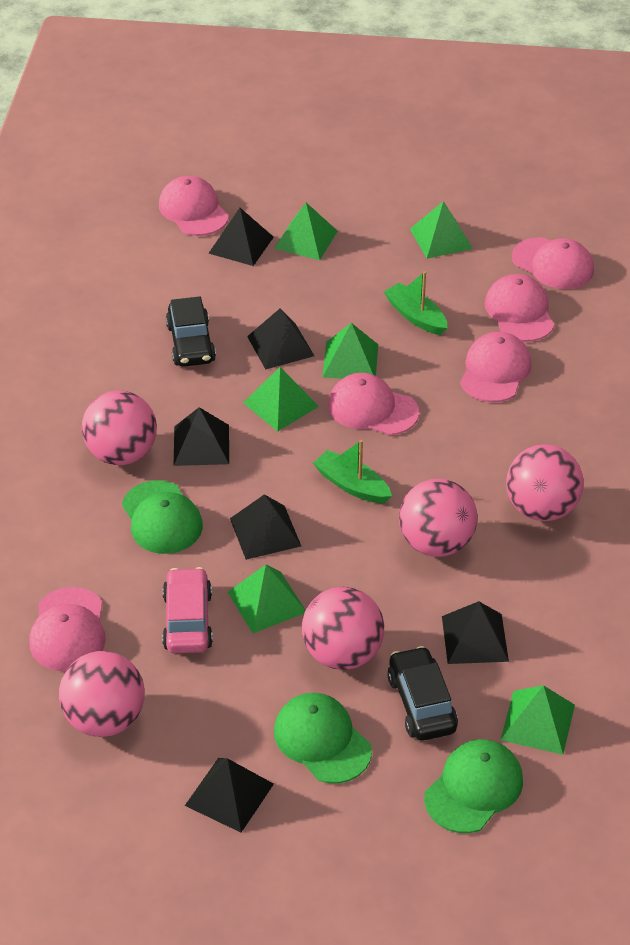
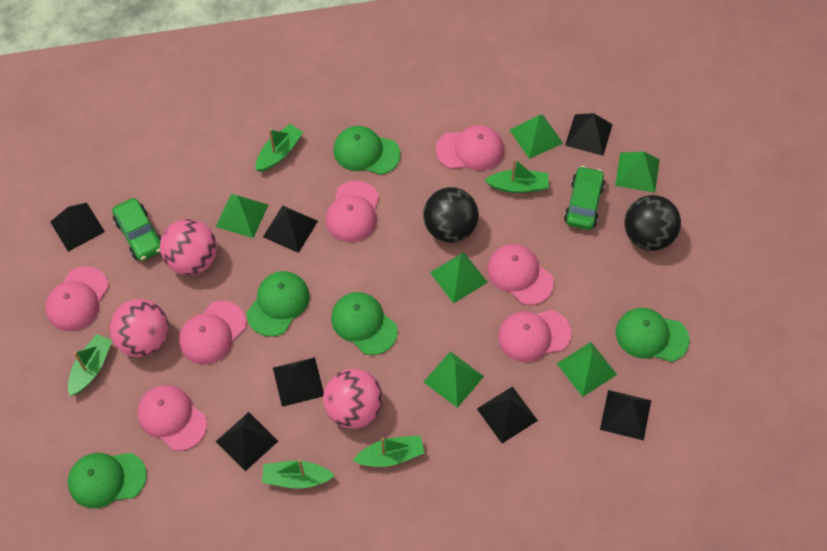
black ball: 0 -> 2
black car: 2 -> 0
black pyramid: 6 -> 7
green boat: 2 -> 5
green cap: 3 -> 5
green car: 0 -> 2
pink ball: 5 -> 3
pink cap: 6 -> 7
pink car: 1 -> 0

